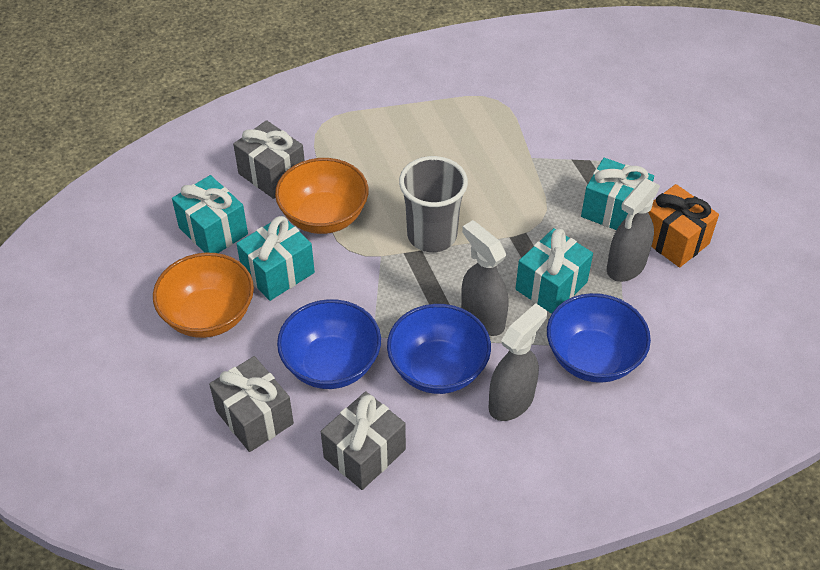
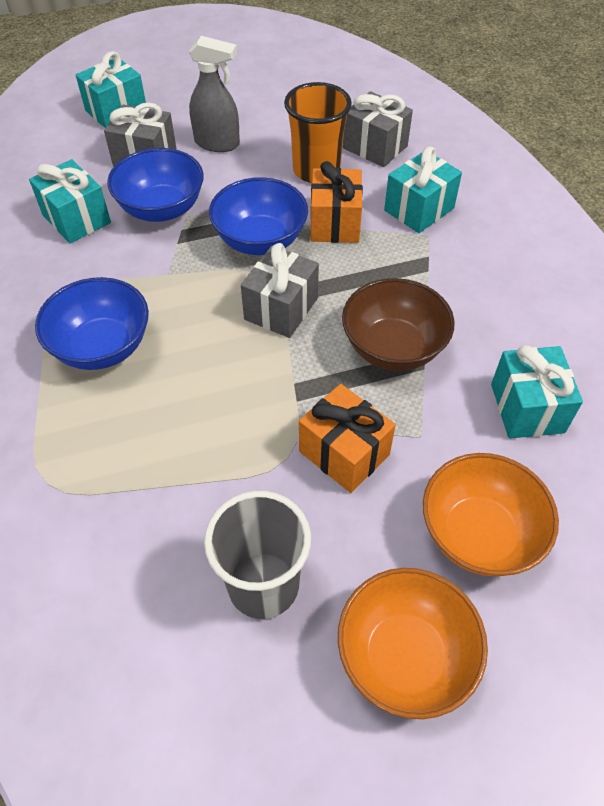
brown bowl: 0 -> 1
grey spray bottle: 3 -> 1
orange cup: 0 -> 1
orange gift: 1 -> 2

